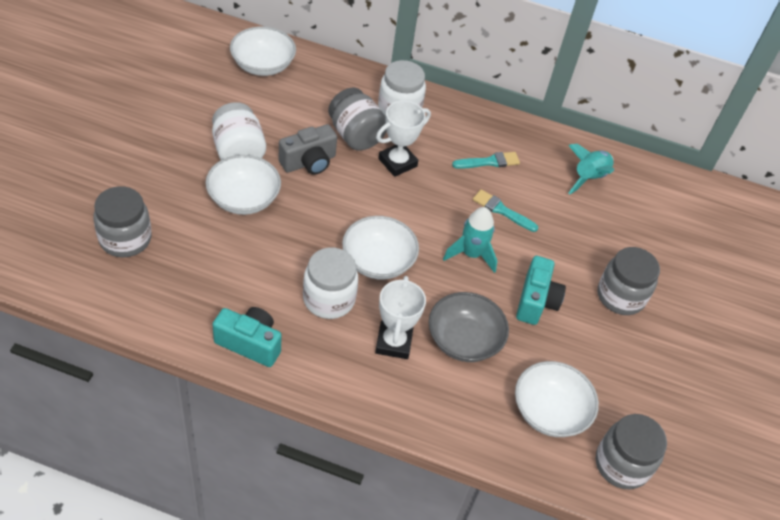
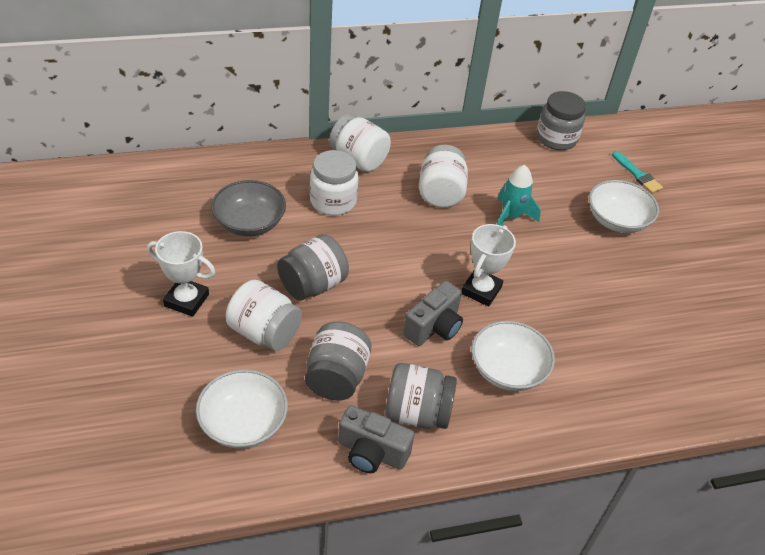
grey camera: 1 -> 2
turquoise brush: 2 -> 1
turquoise camera: 2 -> 0
turquoise rocket: 2 -> 1
white bowl: 4 -> 3
white jar: 3 -> 4

